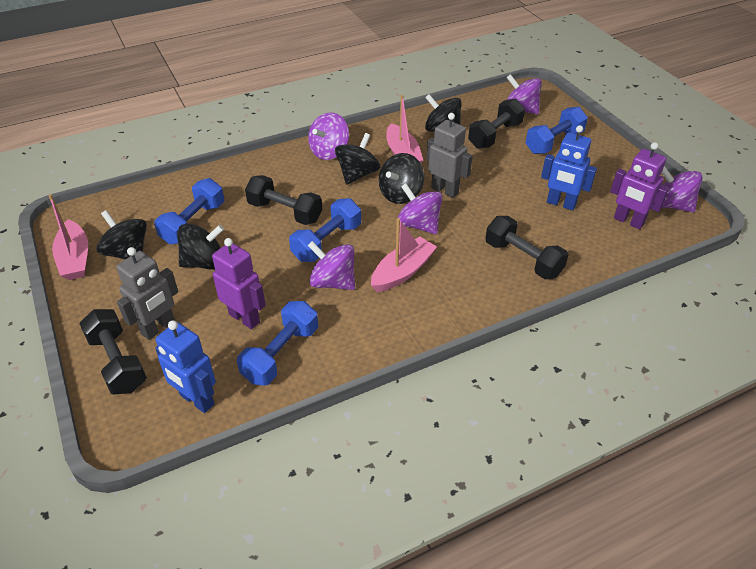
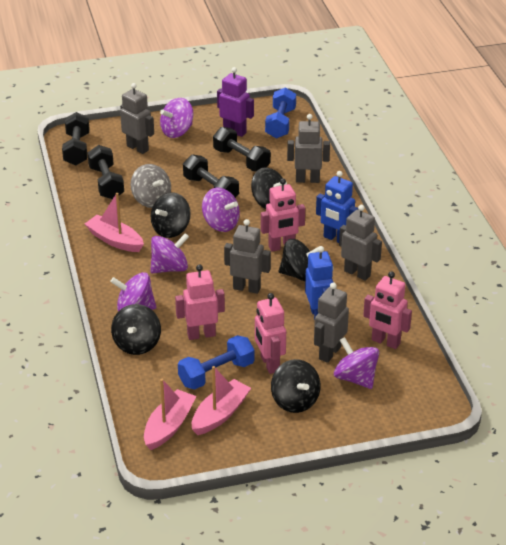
blue dumbbell: 4 -> 2
grey robot: 2 -> 5
grey spinning top: 0 -> 1
pink robot: 0 -> 4
purple robot: 2 -> 1

